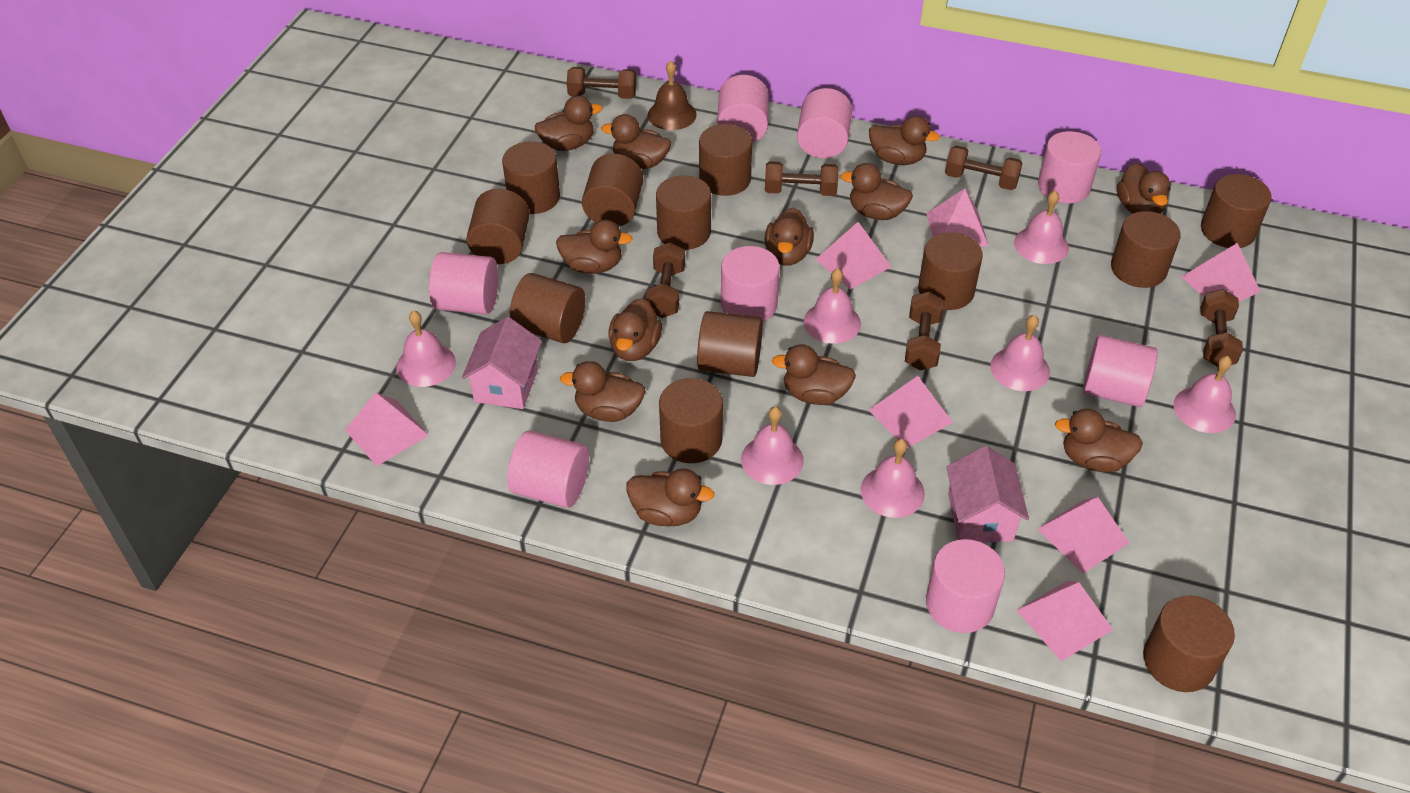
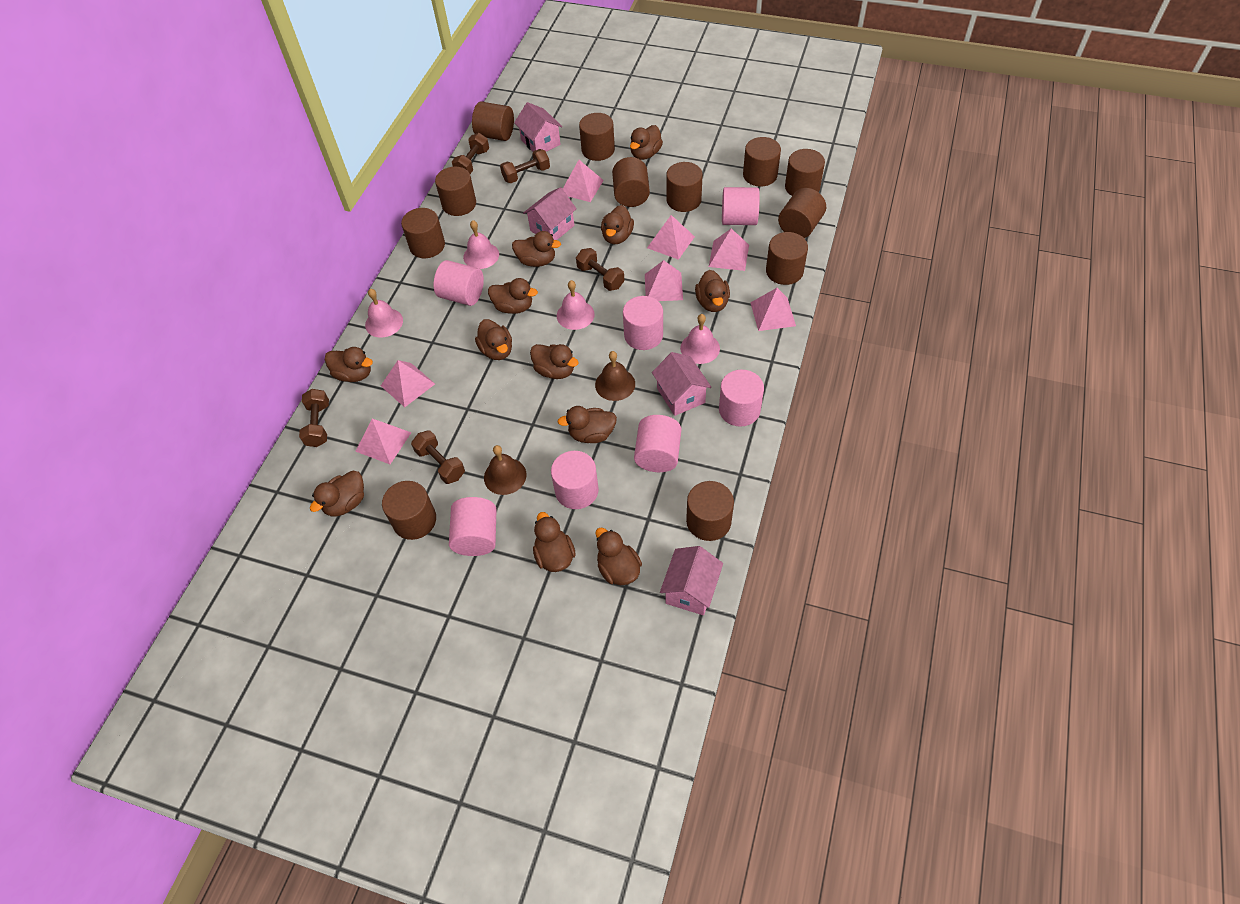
brown bell: 1 -> 2
brown dumbbell: 6 -> 5
pink bell: 7 -> 4
pink cylinder: 8 -> 7
pink house: 2 -> 4

